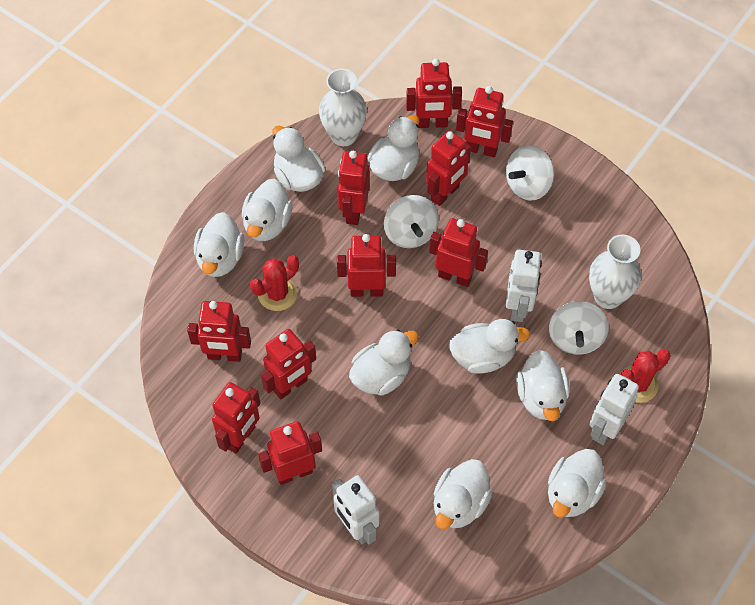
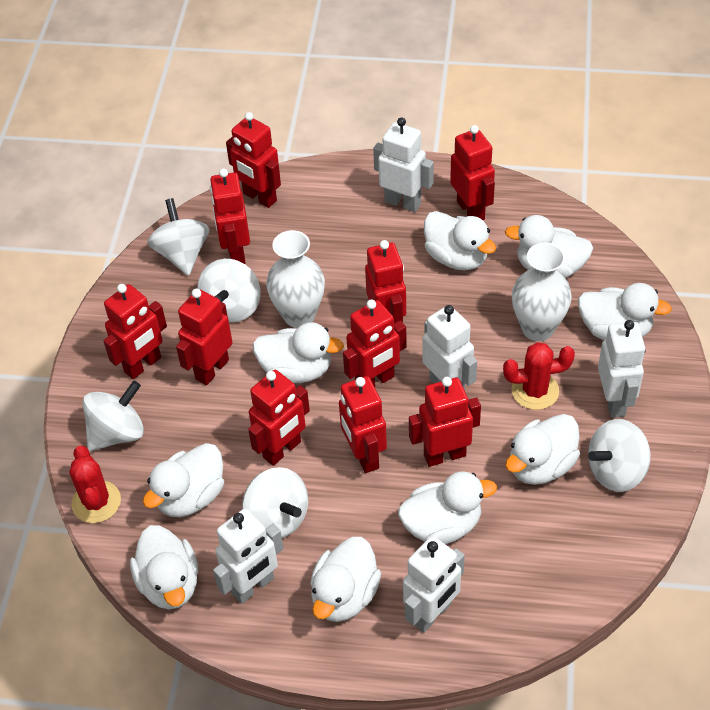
white robot: 3 -> 5
white spinning top: 3 -> 5

